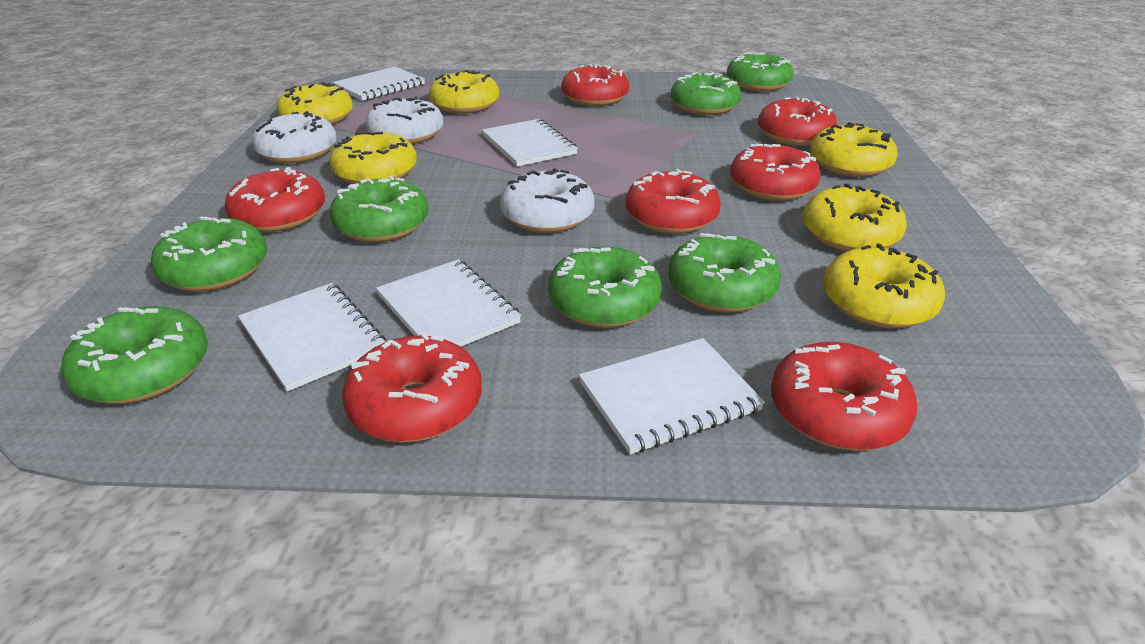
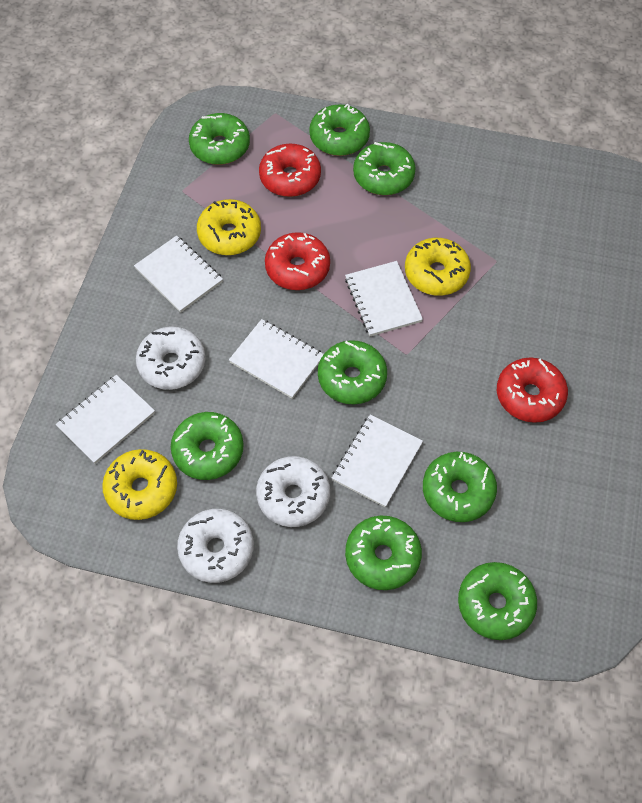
green donut: 7 -> 8
red donut: 7 -> 3
yellow donut: 6 -> 3

